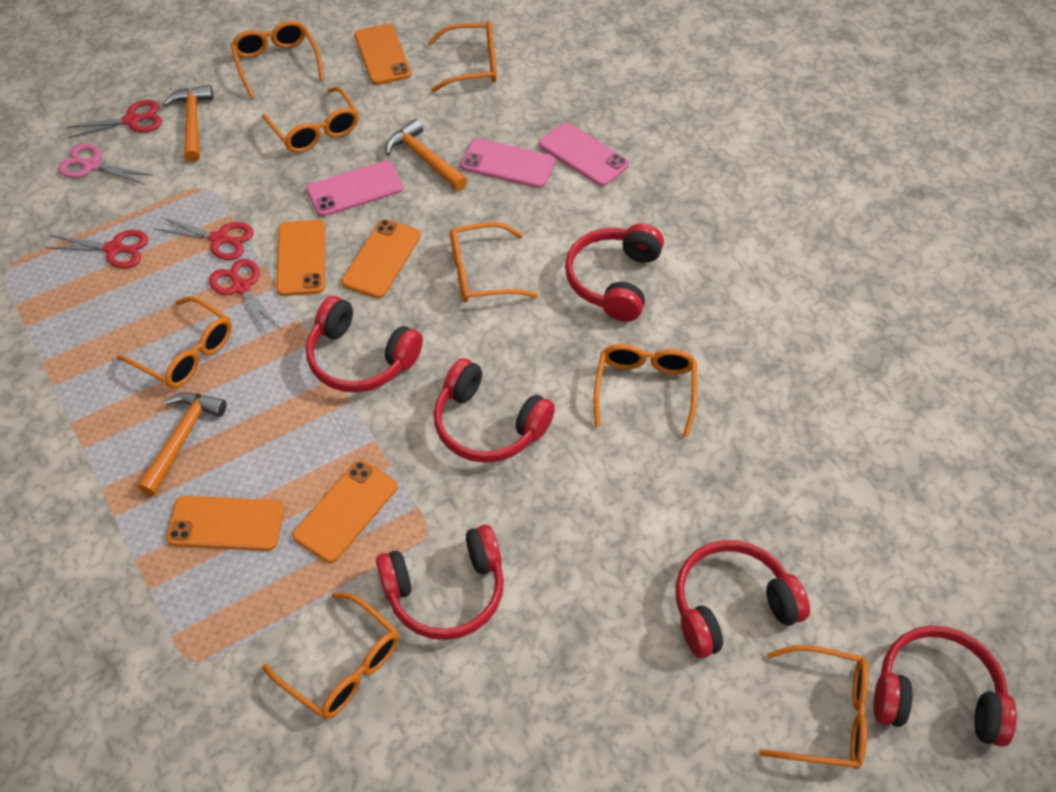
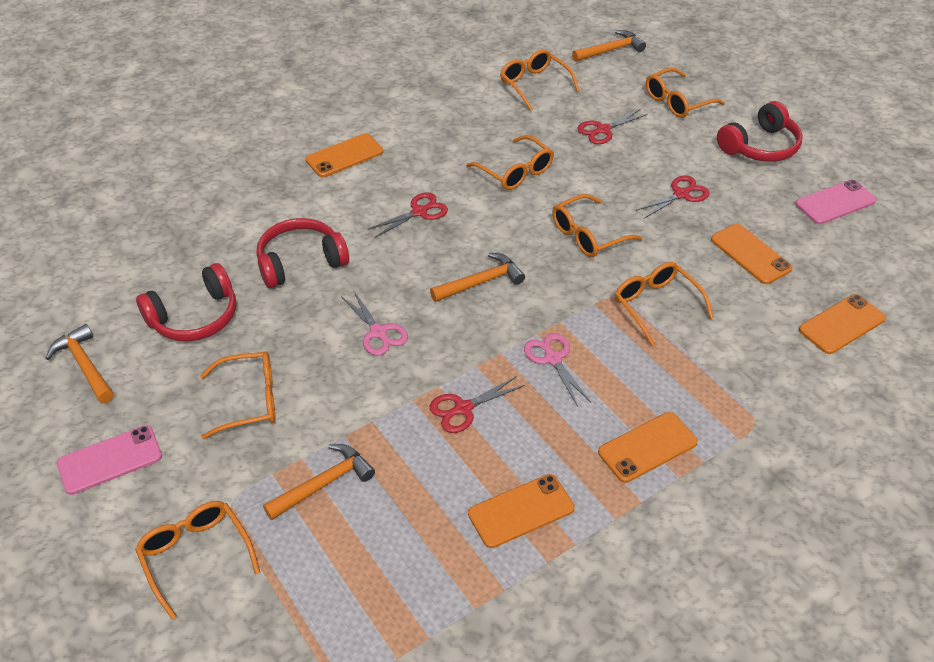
orange glasses: 8 -> 7
orange hammer: 3 -> 4
pink phone: 3 -> 2
pink scissors: 1 -> 2
red headphones: 6 -> 3

